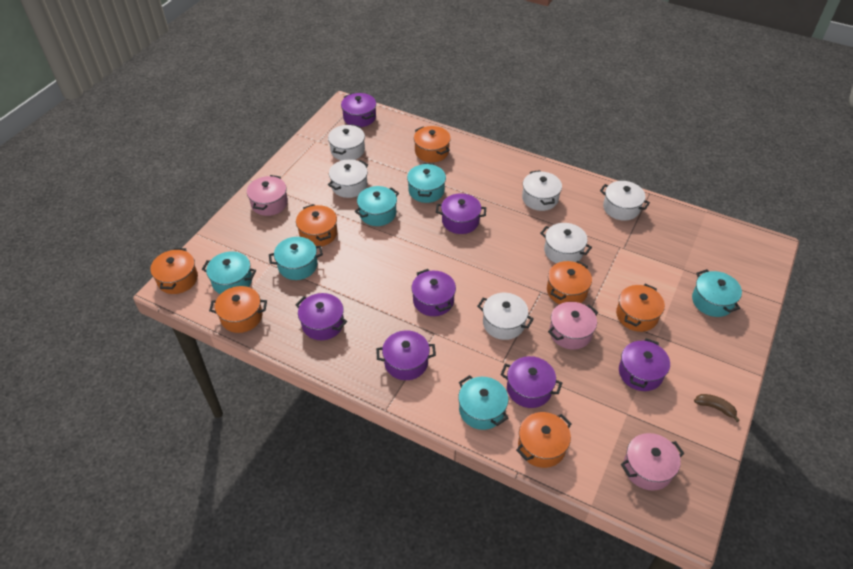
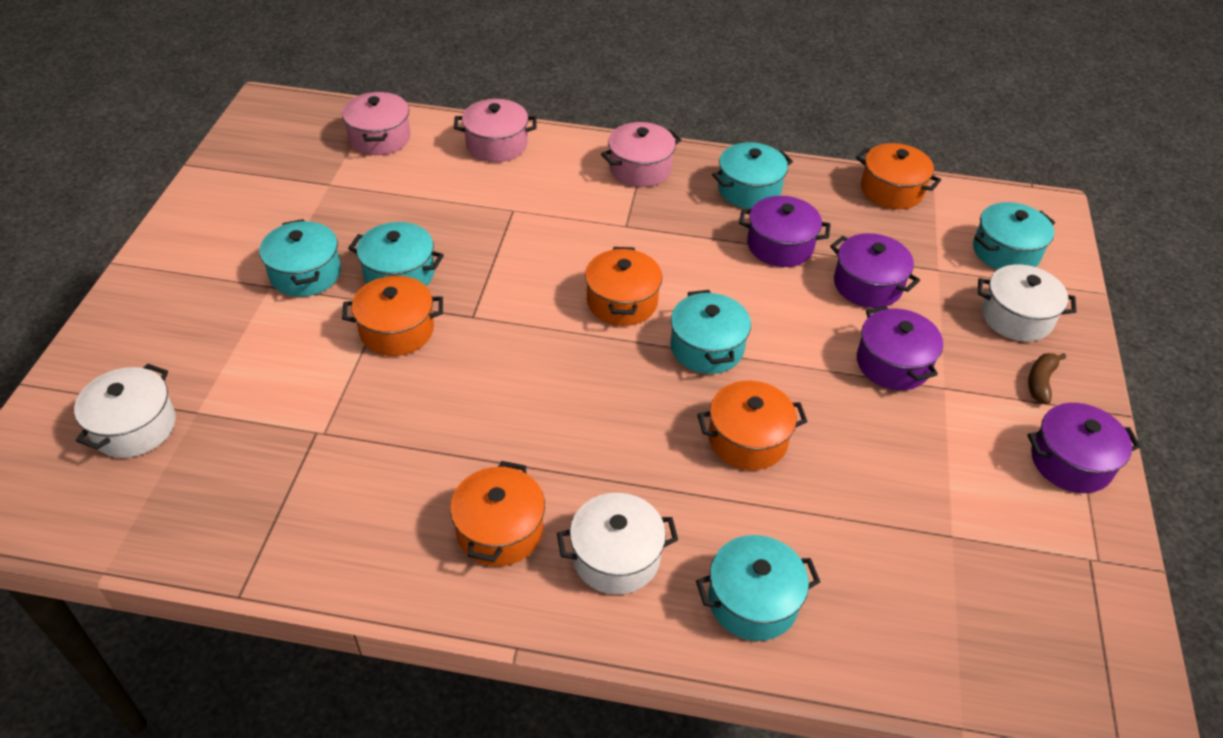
orange pot: 7 -> 5
purple pot: 7 -> 4
white pot: 6 -> 3

